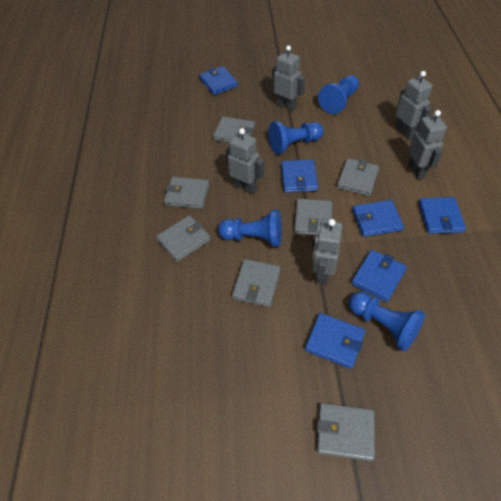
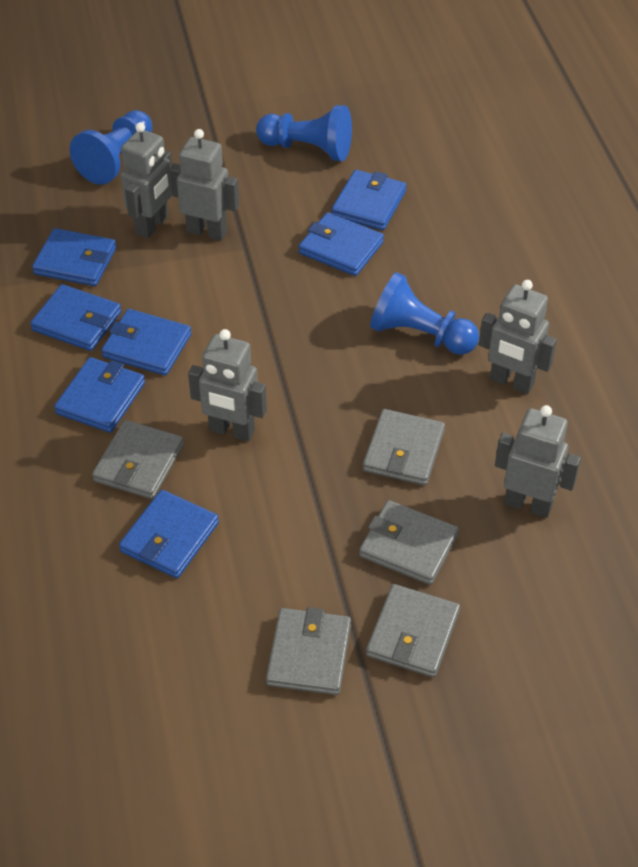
blue pawn: 4 -> 3
blue wallet: 6 -> 7
grey wallet: 7 -> 5

